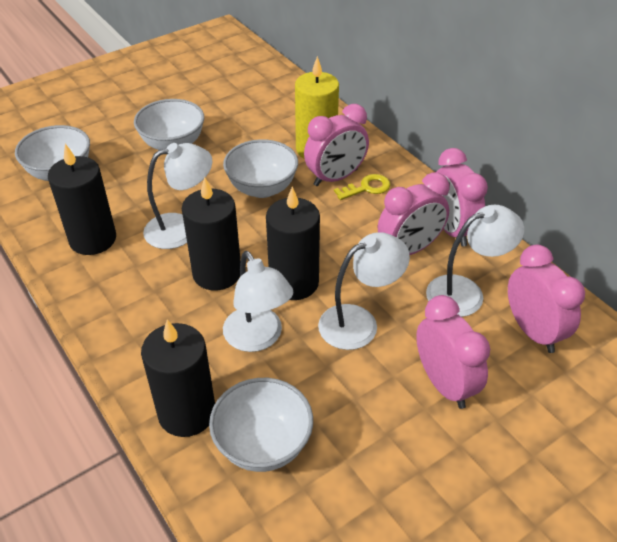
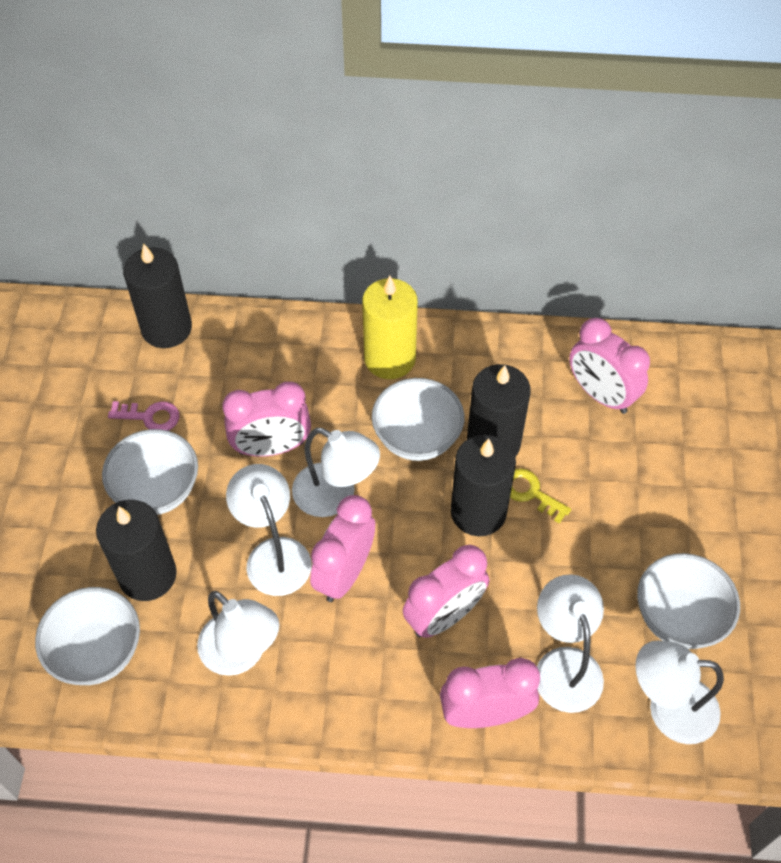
pink key: 0 -> 1
white lamp: 4 -> 5

